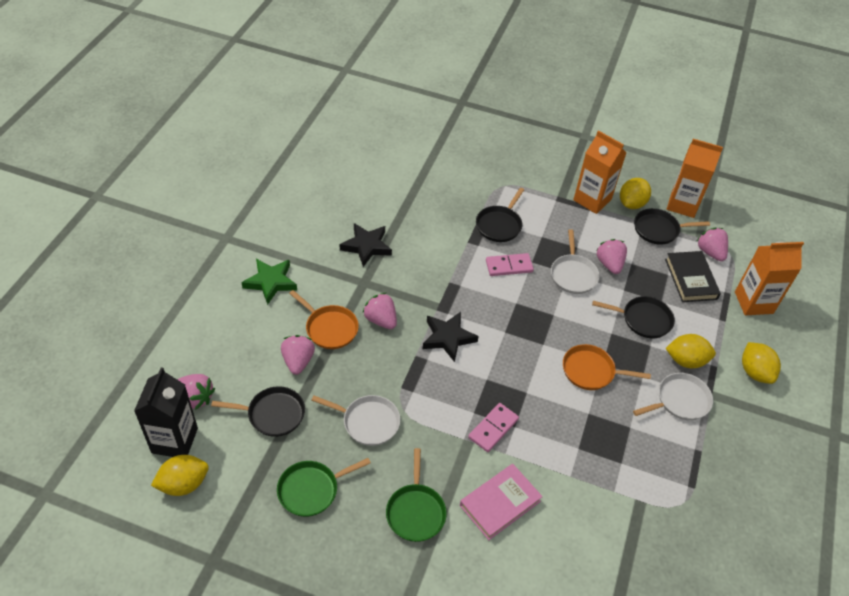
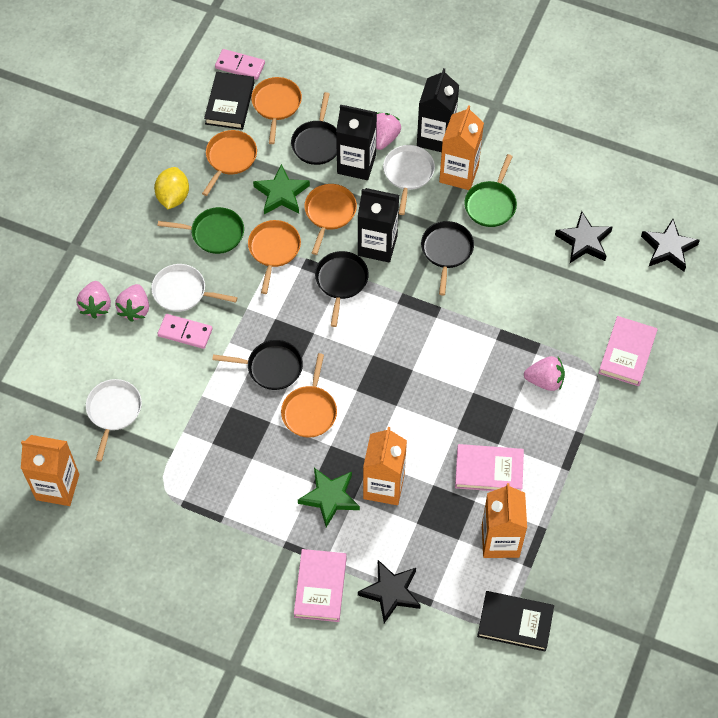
black book: 1 -> 2
black carton: 1 -> 3
black star: 2 -> 3
green star: 1 -> 2
orange carton: 3 -> 4
orange pan: 2 -> 5
pink book: 1 -> 3
pink strawberry: 5 -> 4
yellow lemon: 4 -> 1

